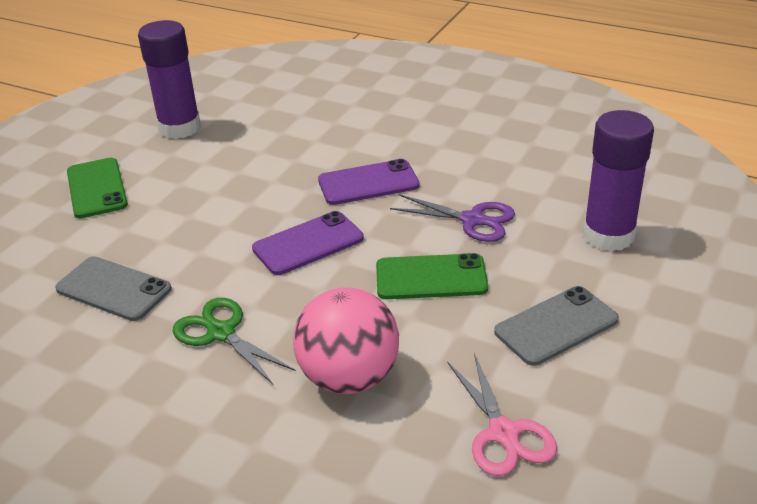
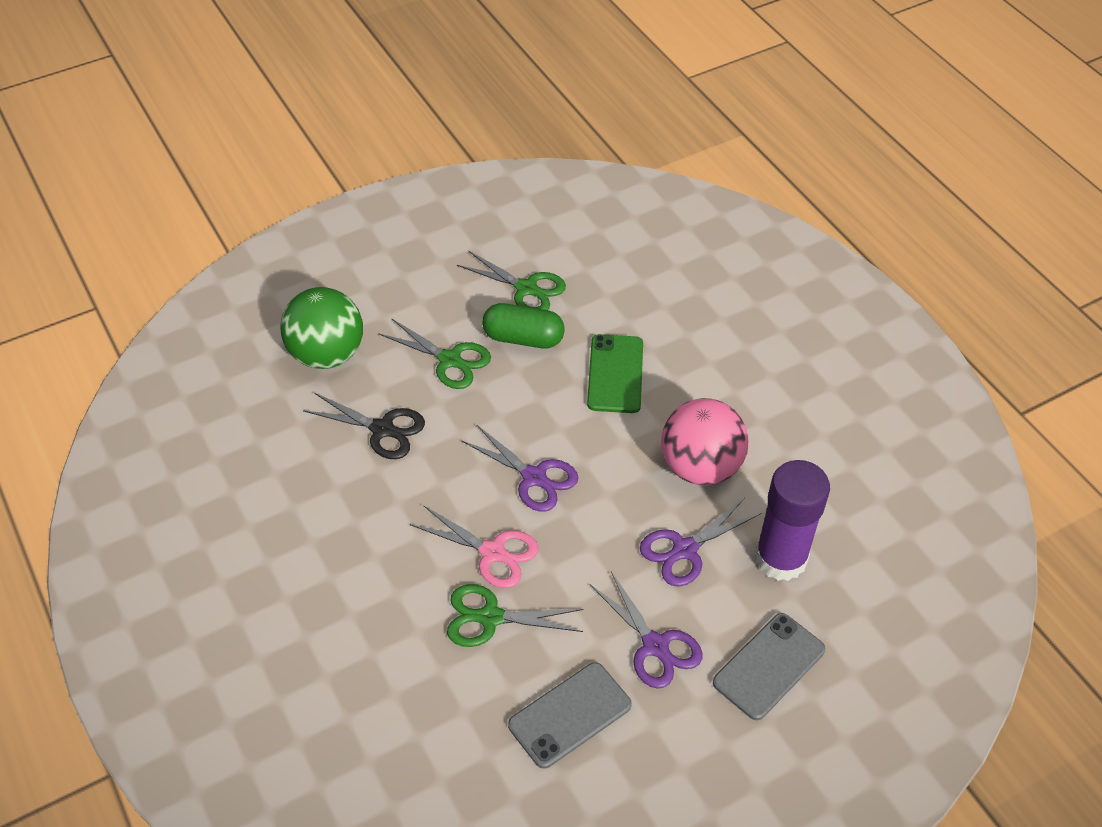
black scissors: 0 -> 1
green ball: 0 -> 1
green capsule: 0 -> 1
green phone: 2 -> 1
green scissors: 1 -> 3
purple glue stick: 2 -> 1
purple phone: 2 -> 0
purple scissors: 1 -> 3

